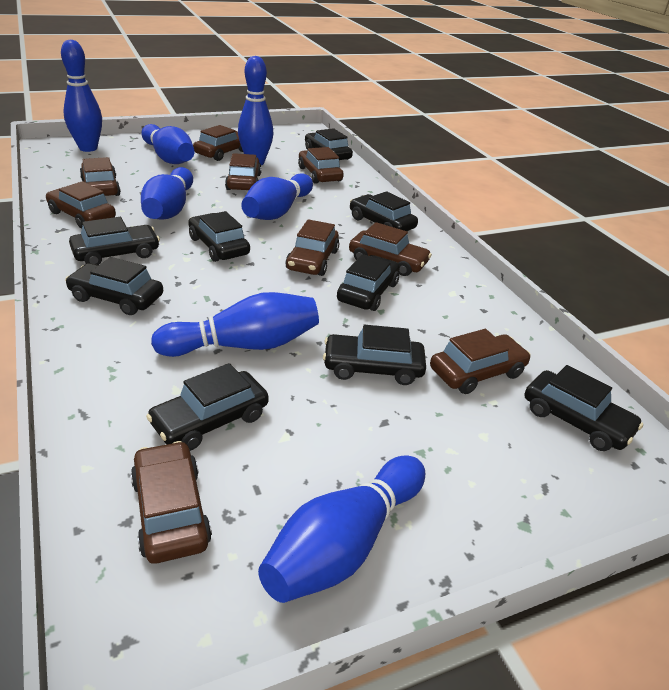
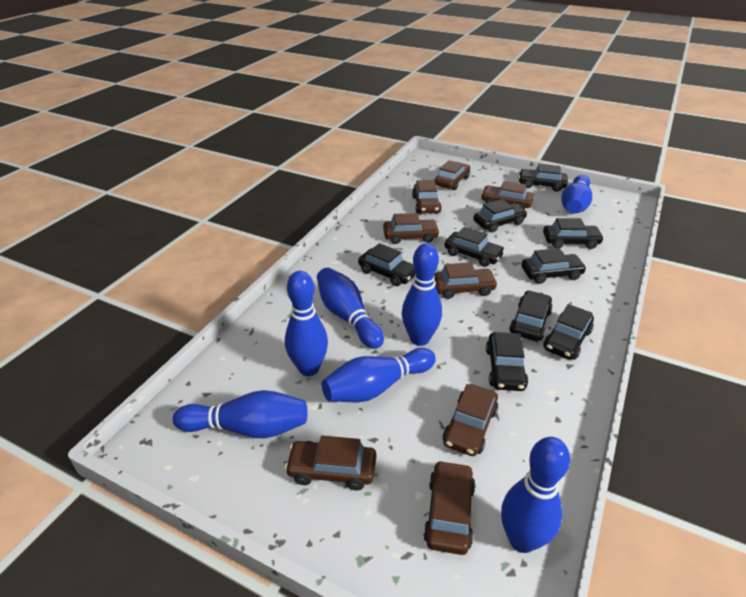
brown car: 9 -> 8

